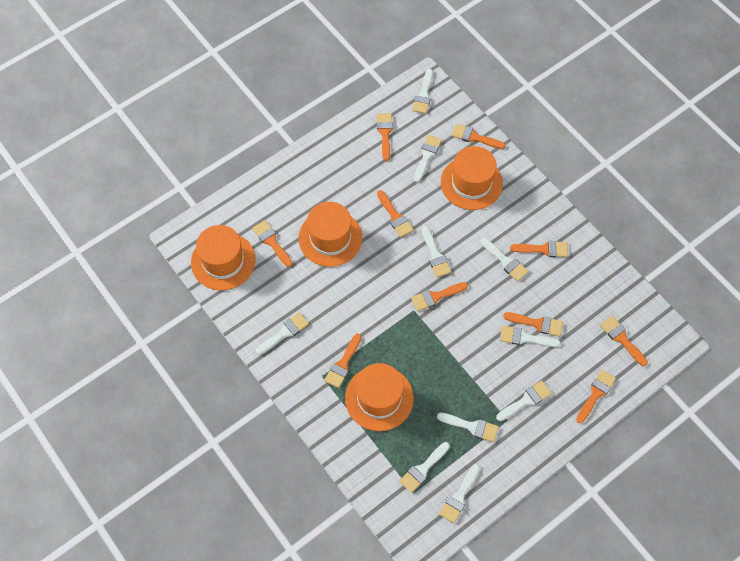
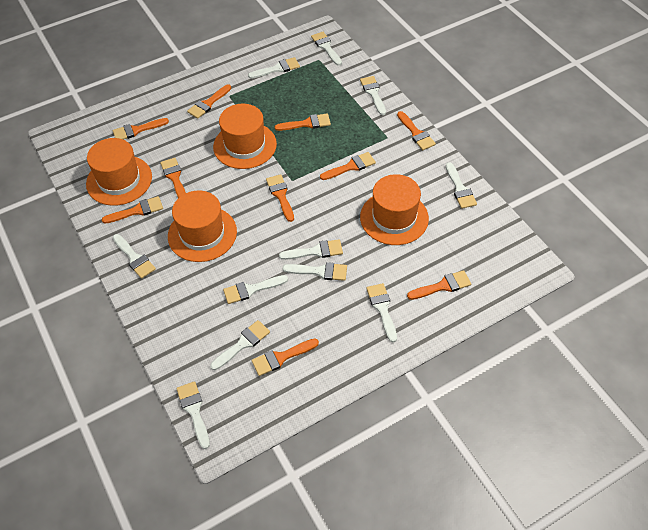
white brush: 10 -> 11

